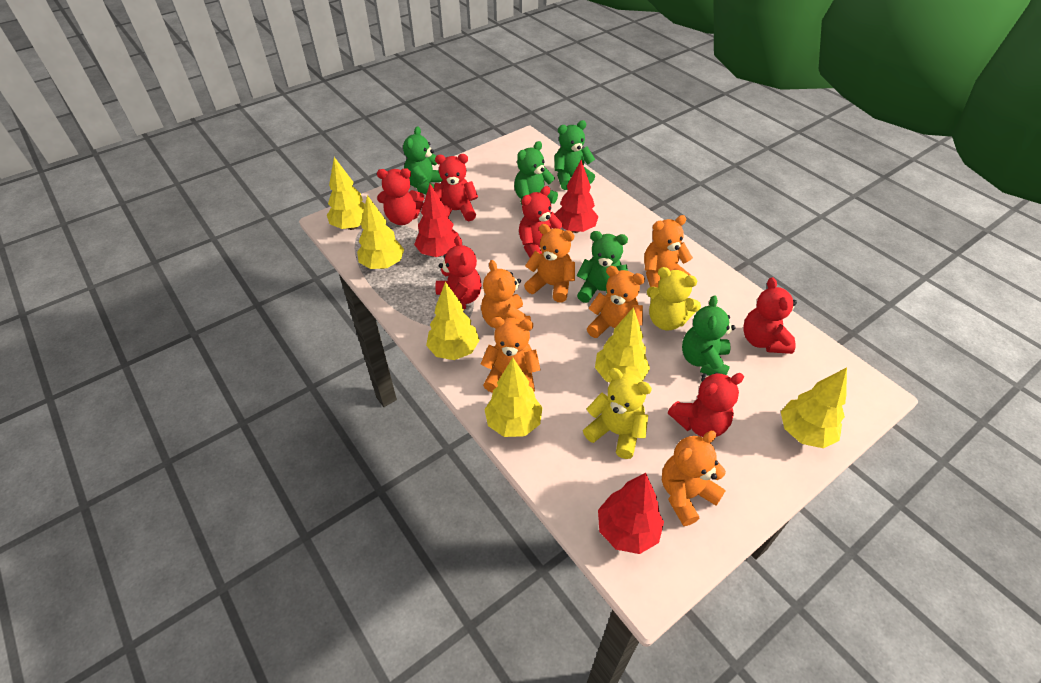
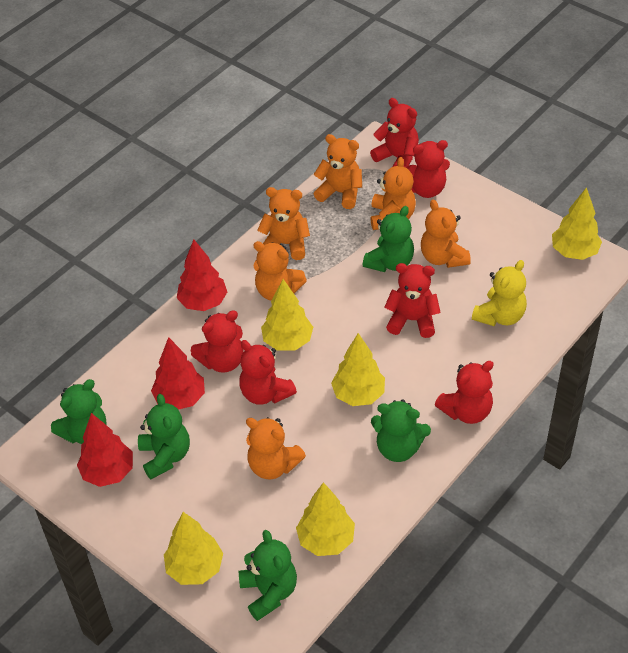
yellow teddy bear: 2 -> 1
yellow tree: 6 -> 5

